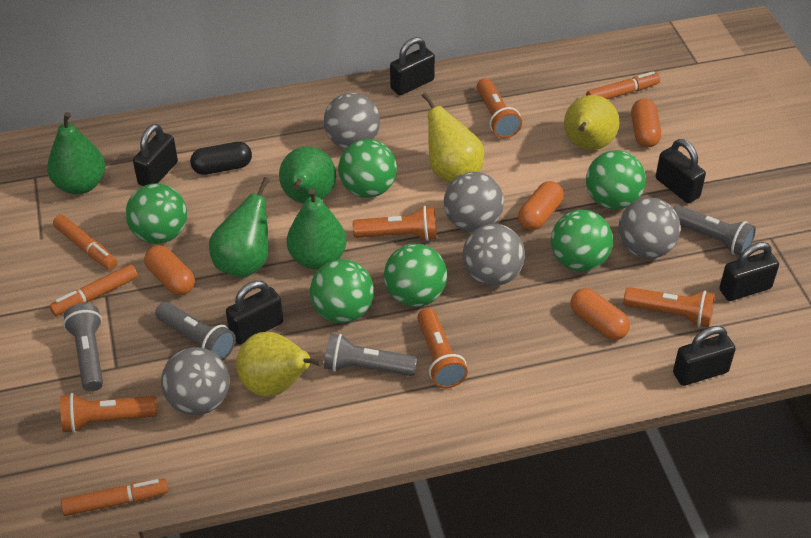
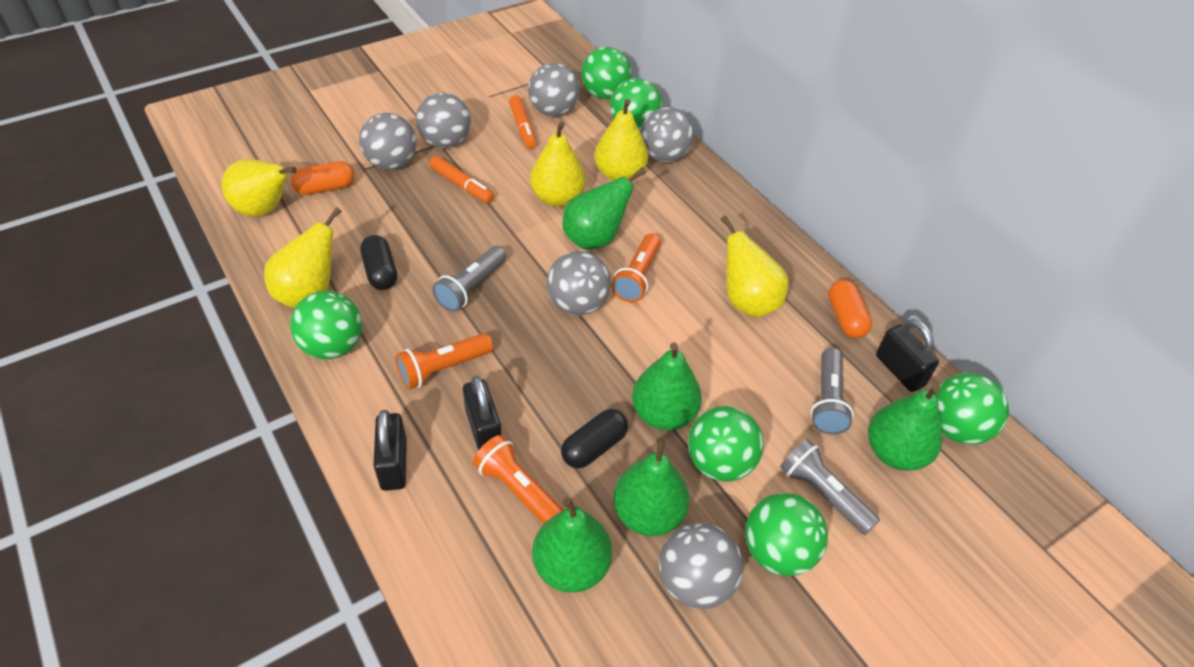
black capsule: 1 -> 2
black padlock: 6 -> 3
green pear: 4 -> 5
grey ball: 5 -> 6
grey flashlight: 4 -> 3
orange capsule: 4 -> 2
orange flashlight: 5 -> 3
orange marker: 4 -> 2
yellow pear: 3 -> 5

